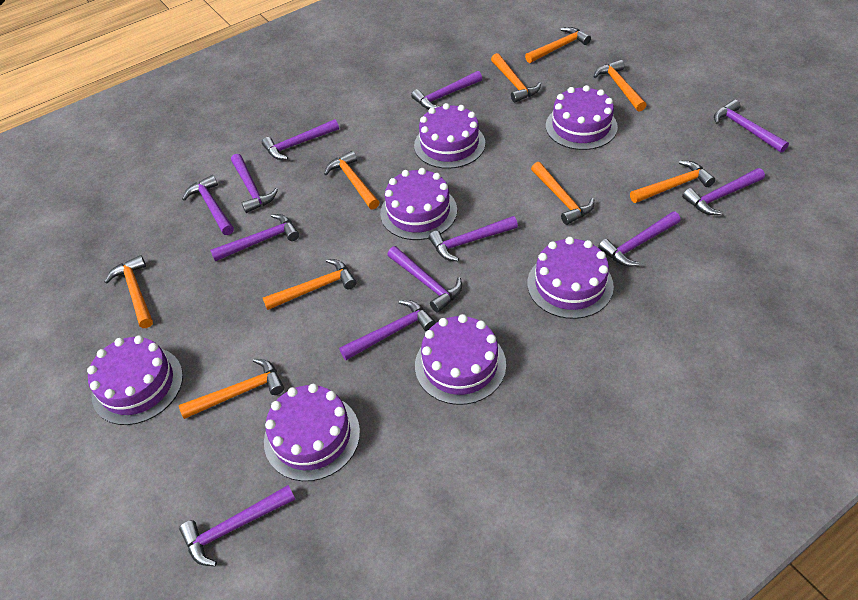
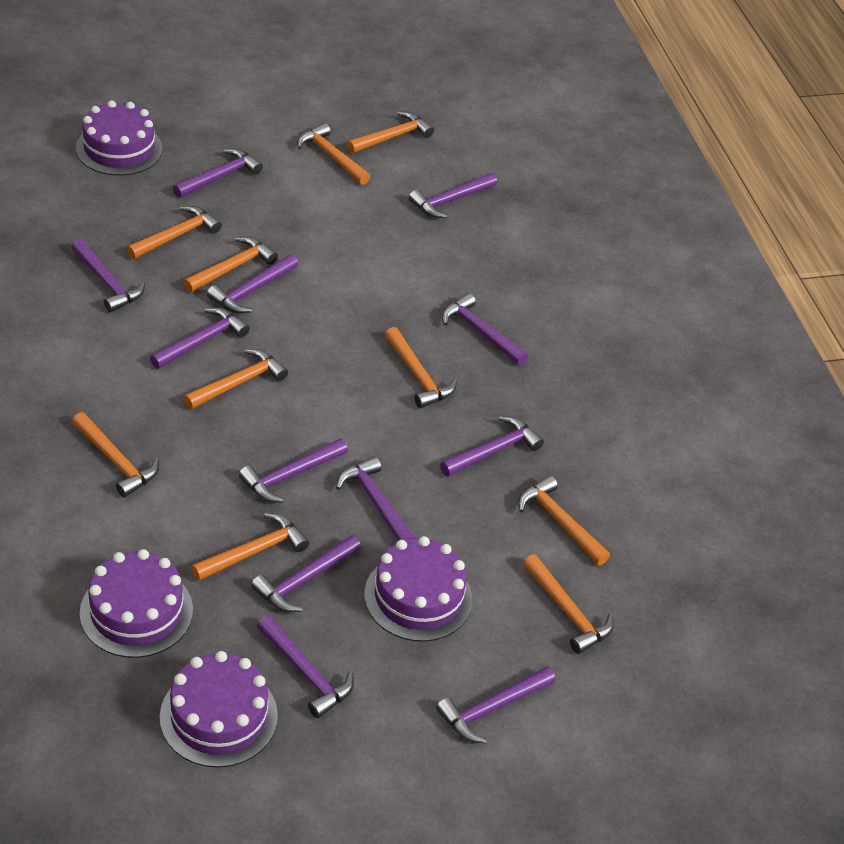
orange hammer: 9 -> 10
purple cake: 7 -> 4

